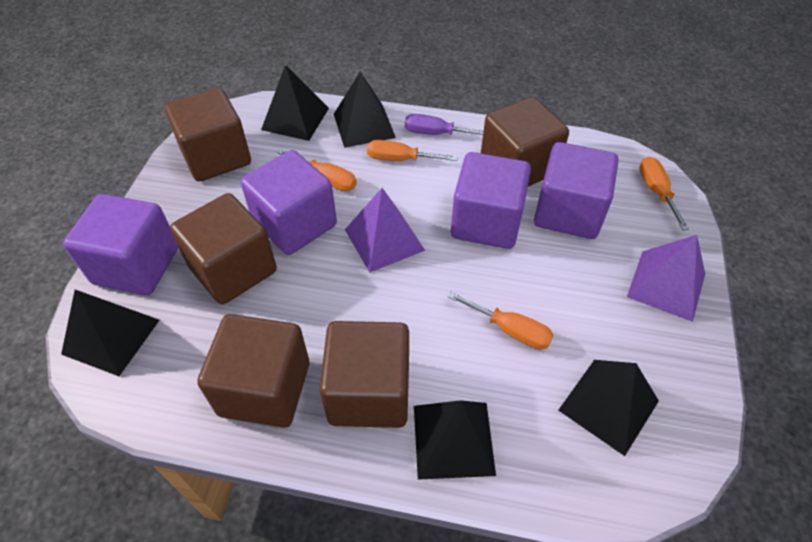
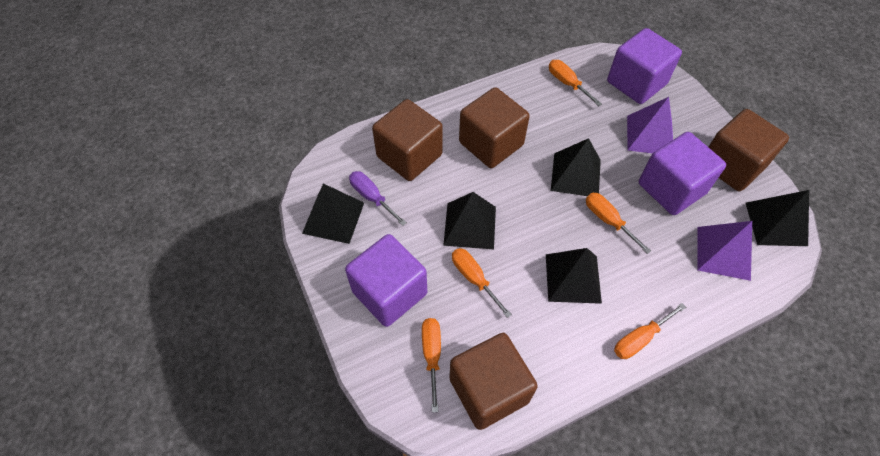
brown cube: 5 -> 4
orange screwdriver: 4 -> 5
purple cube: 4 -> 3

